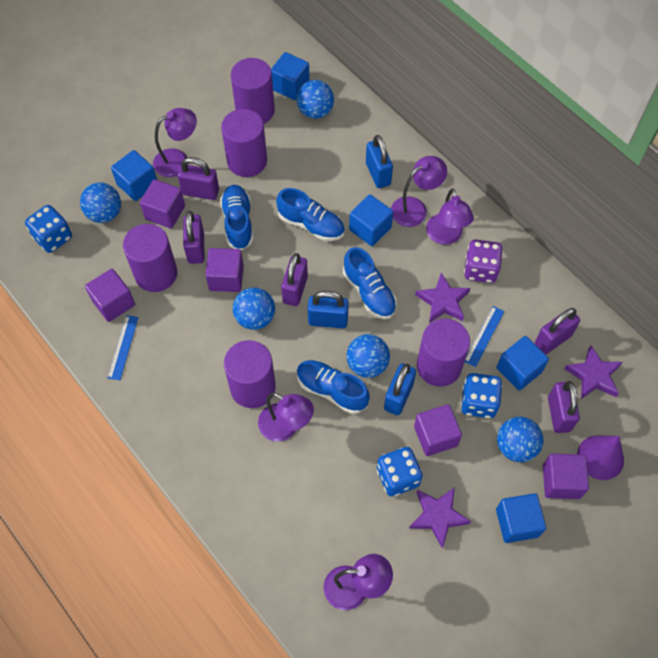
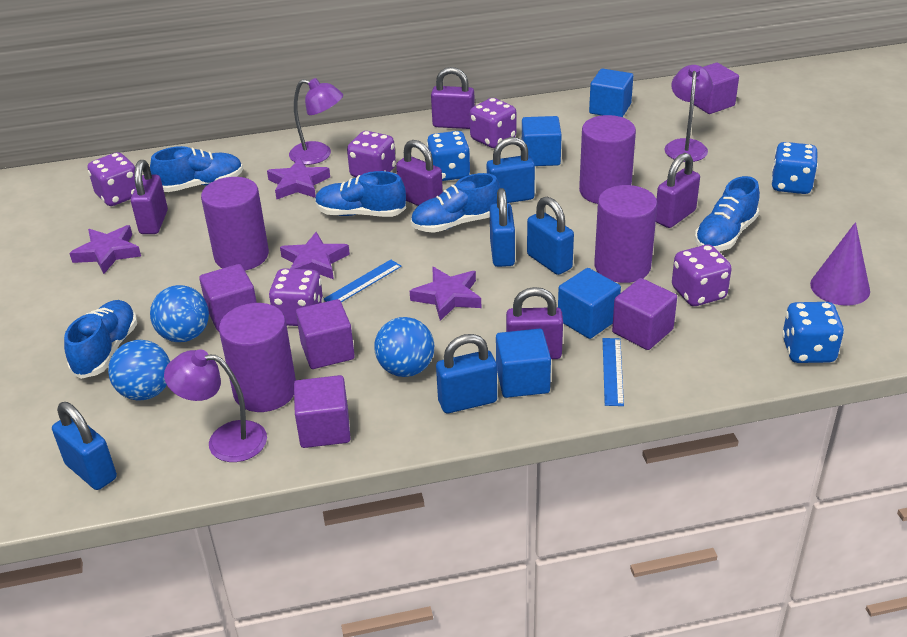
blue ball: 5 -> 3
blue cube: 5 -> 4
blue padlock: 3 -> 5
blue shoe: 4 -> 5
purple cylinder: 5 -> 4
purple dice: 1 -> 5
purple lamp: 5 -> 3
purple star: 3 -> 4

